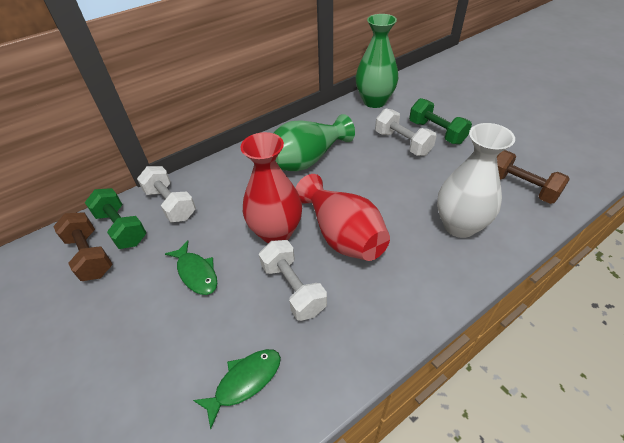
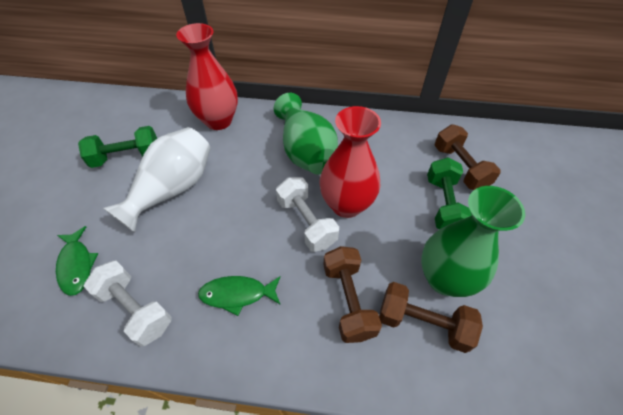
brown dumbbell: 2 -> 3
white dumbbell: 3 -> 2

